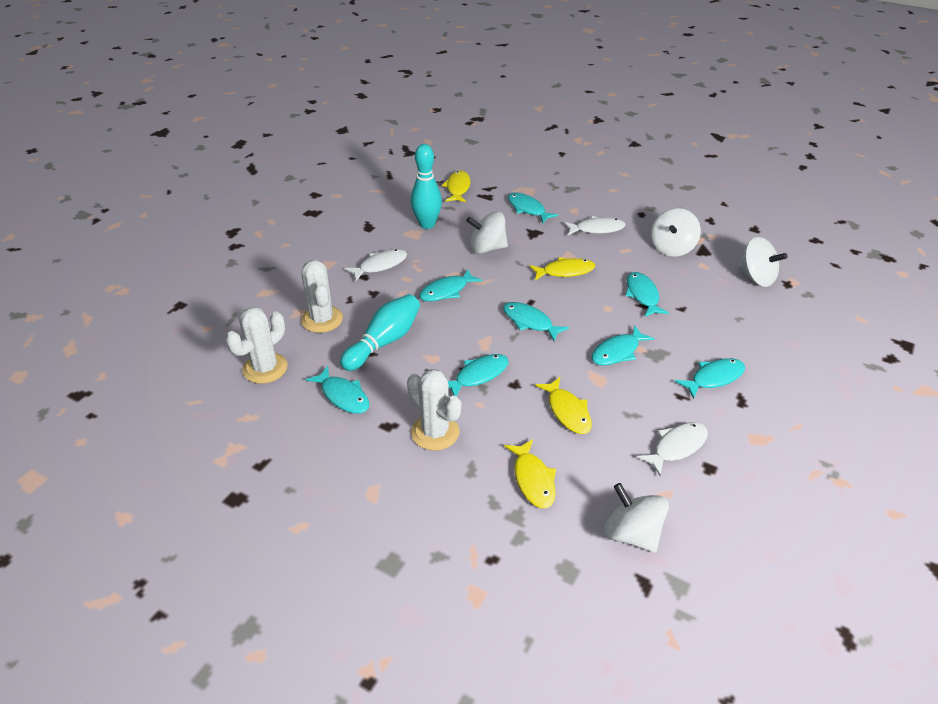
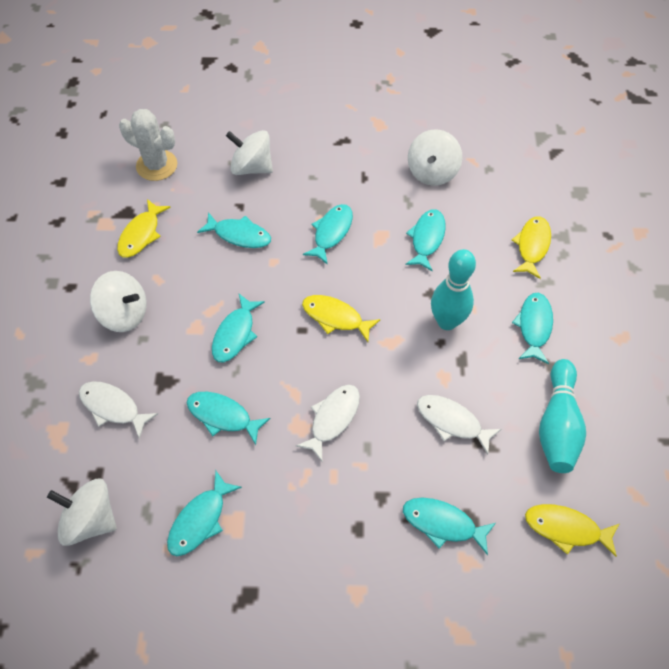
white cactus: 3 -> 1

